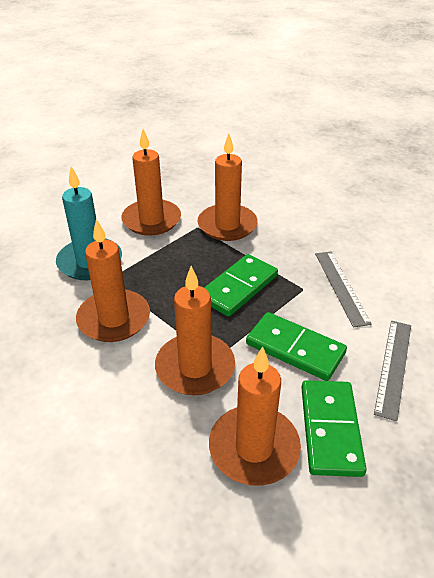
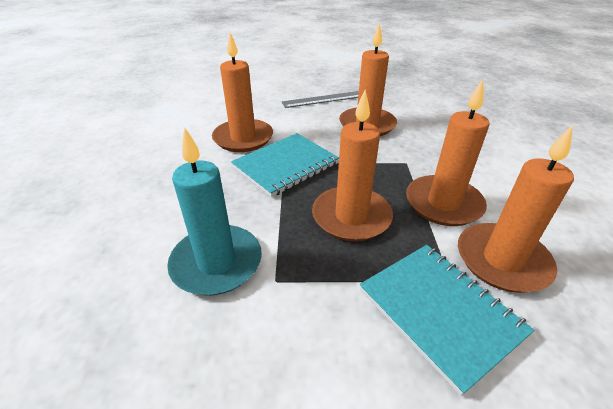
green domino: 3 -> 0
grey ruler: 2 -> 1
turquoise notebook: 0 -> 2

